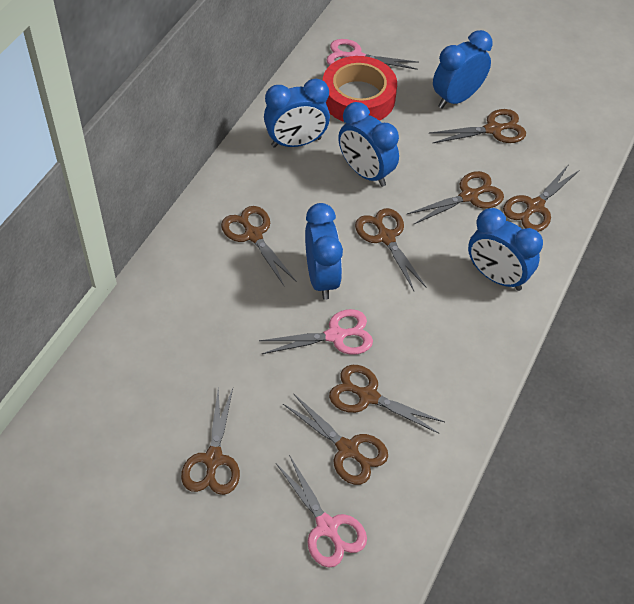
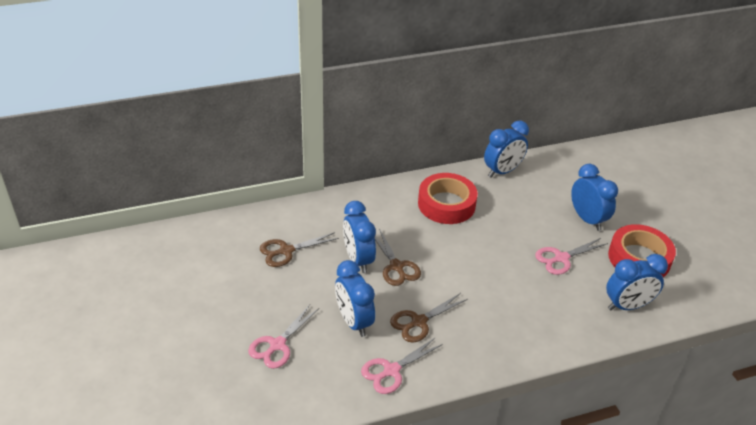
brown scissors: 8 -> 3
red tape: 1 -> 2

